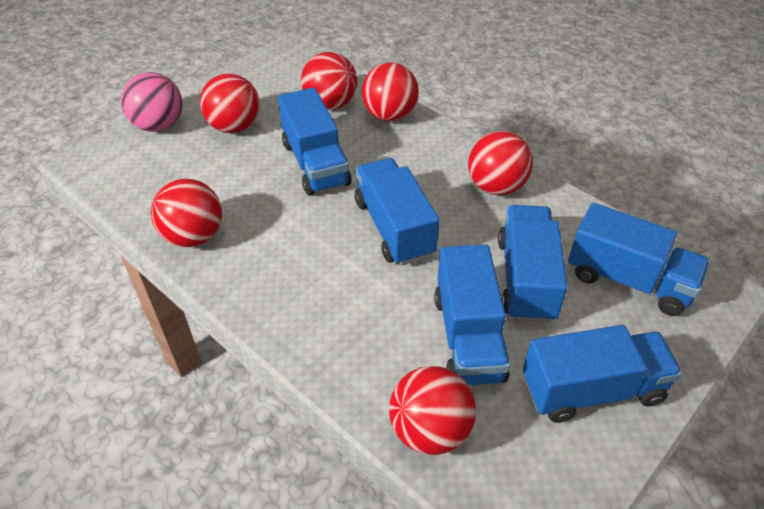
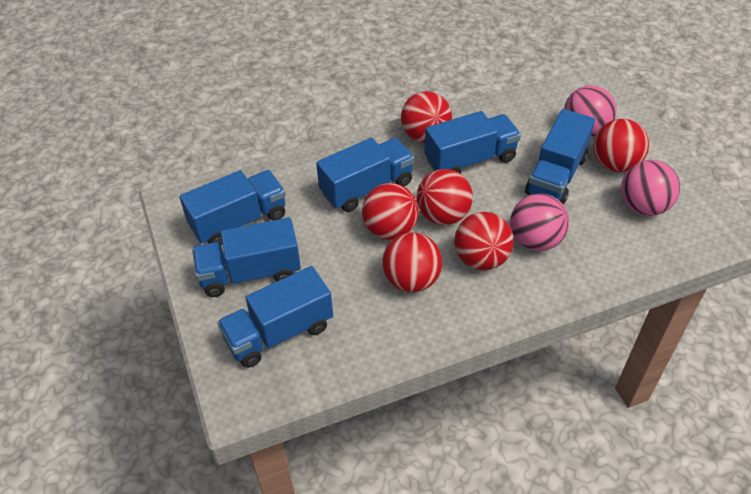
pink ball: 1 -> 3

